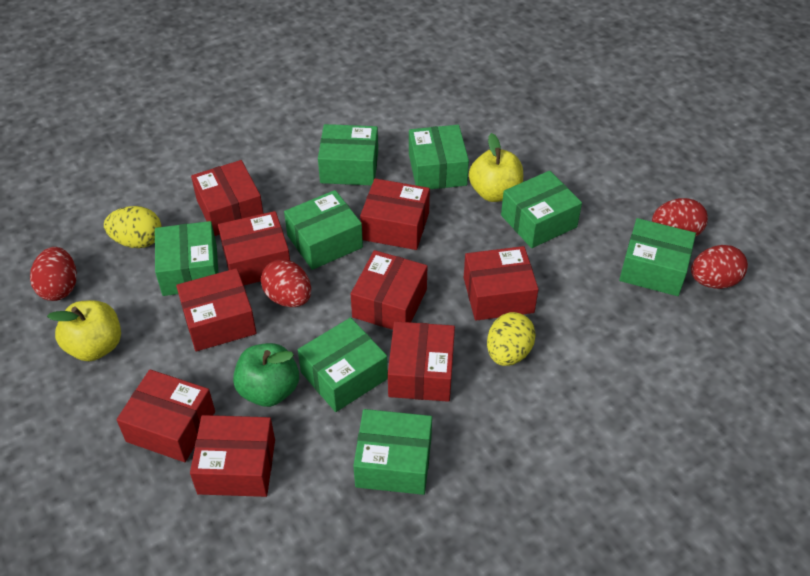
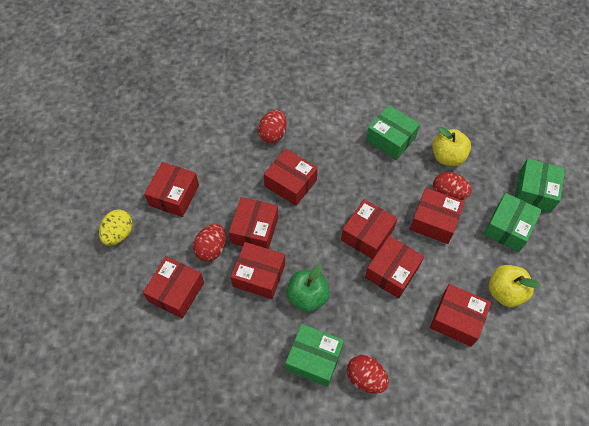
green box: 8 -> 4
yellow egg: 2 -> 1

